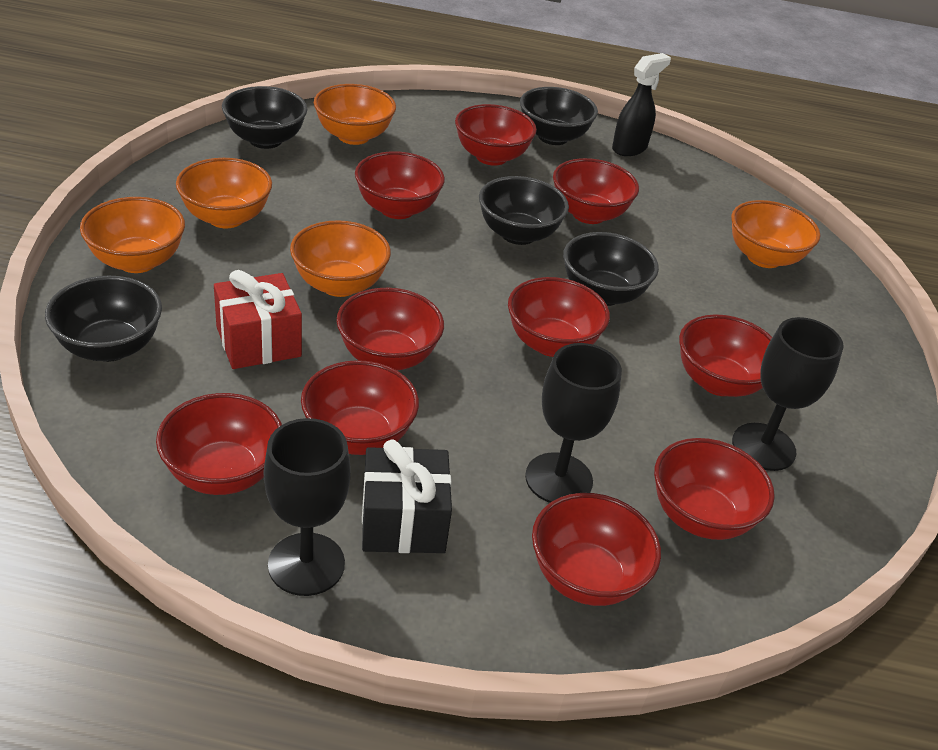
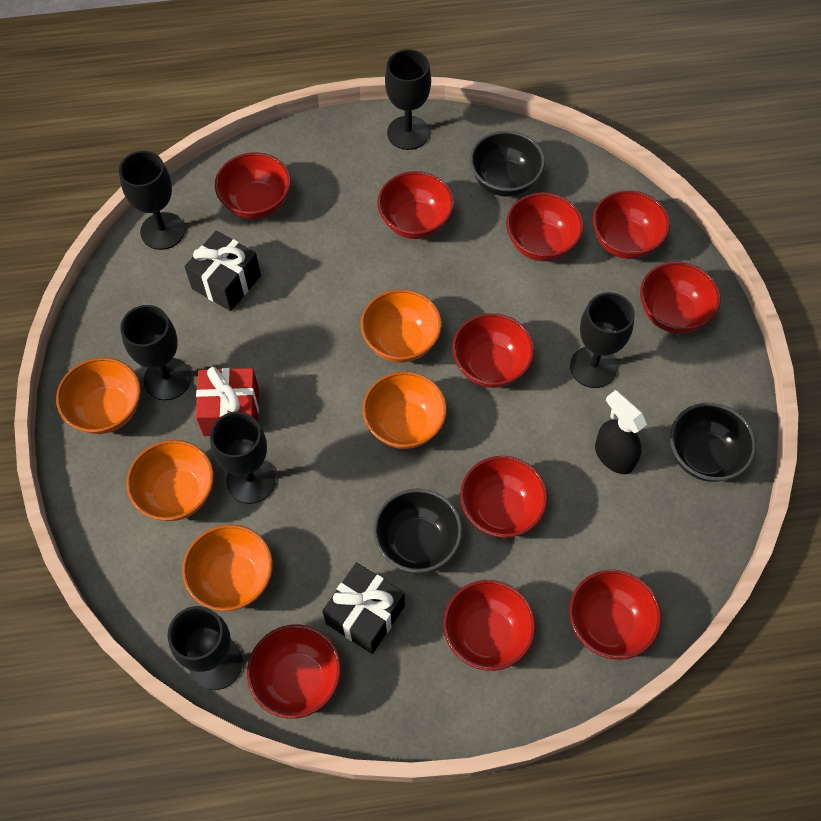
black bowl: 5 -> 3
black gift: 1 -> 2
black goblet: 3 -> 6

